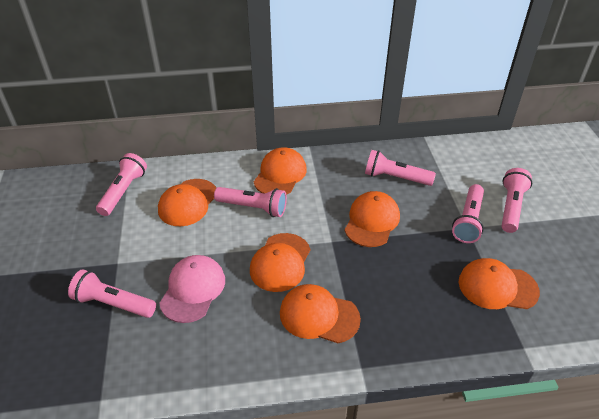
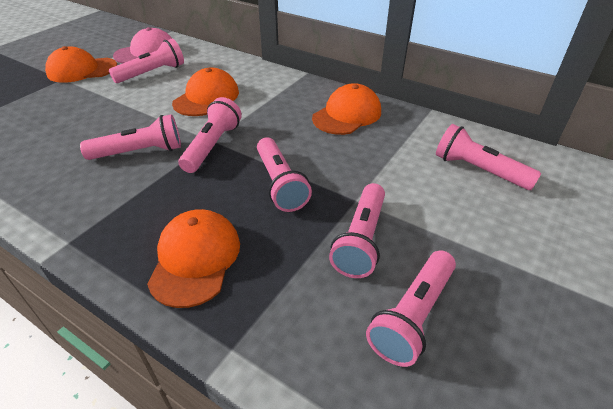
orange cap: 6 -> 4
pink flashlight: 6 -> 7

